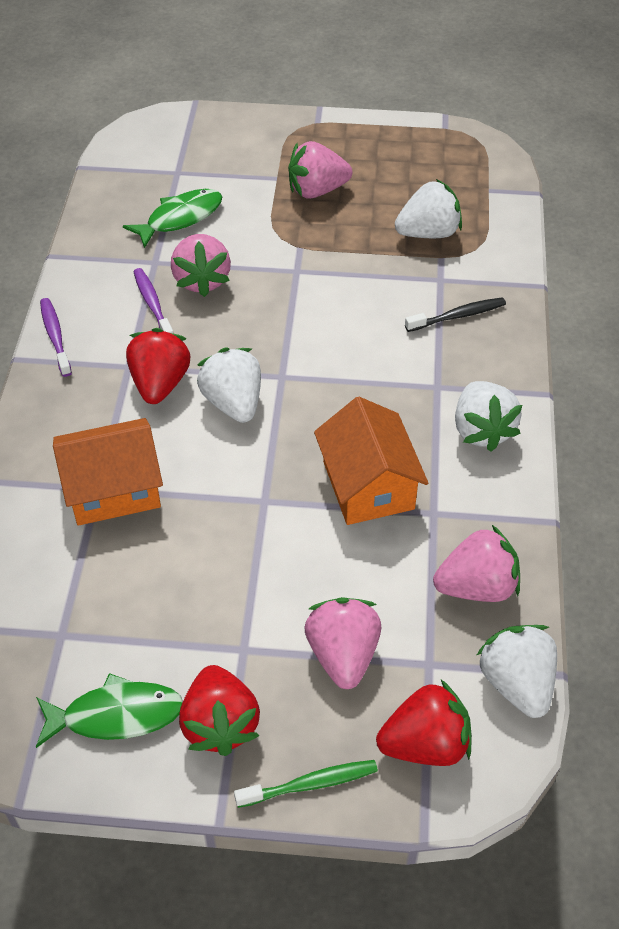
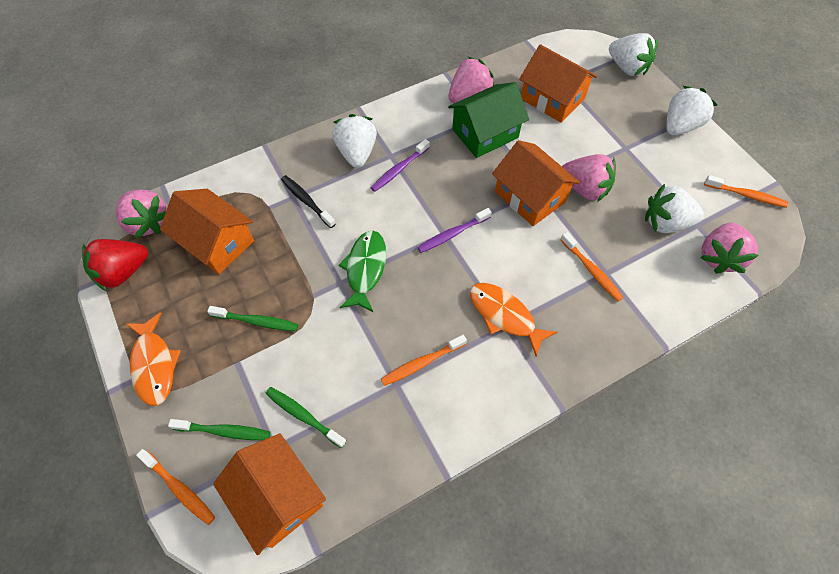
green fish: 2 -> 1
green house: 0 -> 1
green toothbrush: 1 -> 3
orange fish: 0 -> 2
orange house: 2 -> 4
orange toothbrush: 0 -> 4
red strawberry: 3 -> 1

